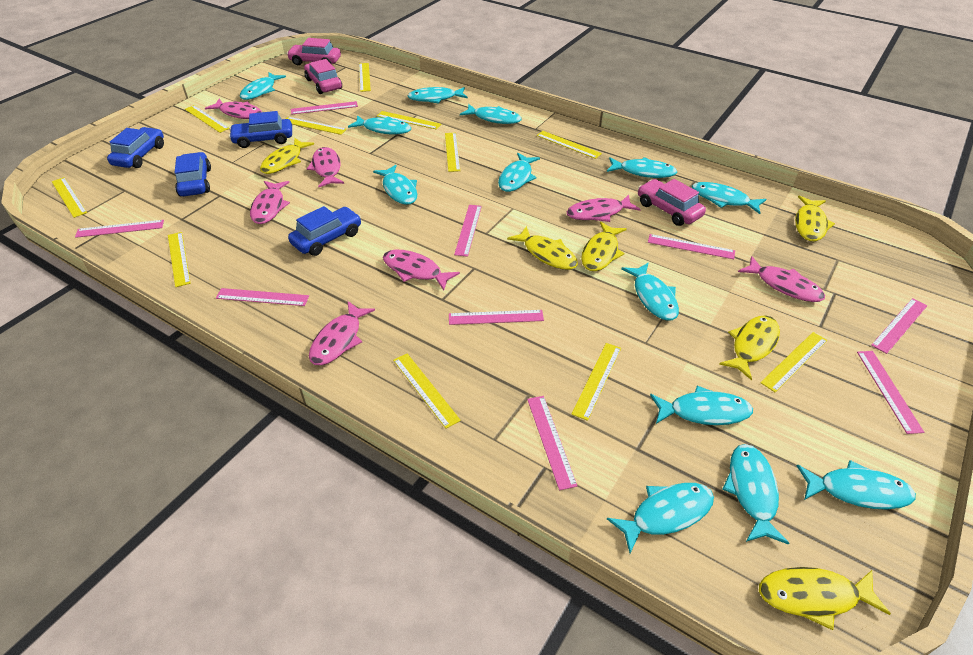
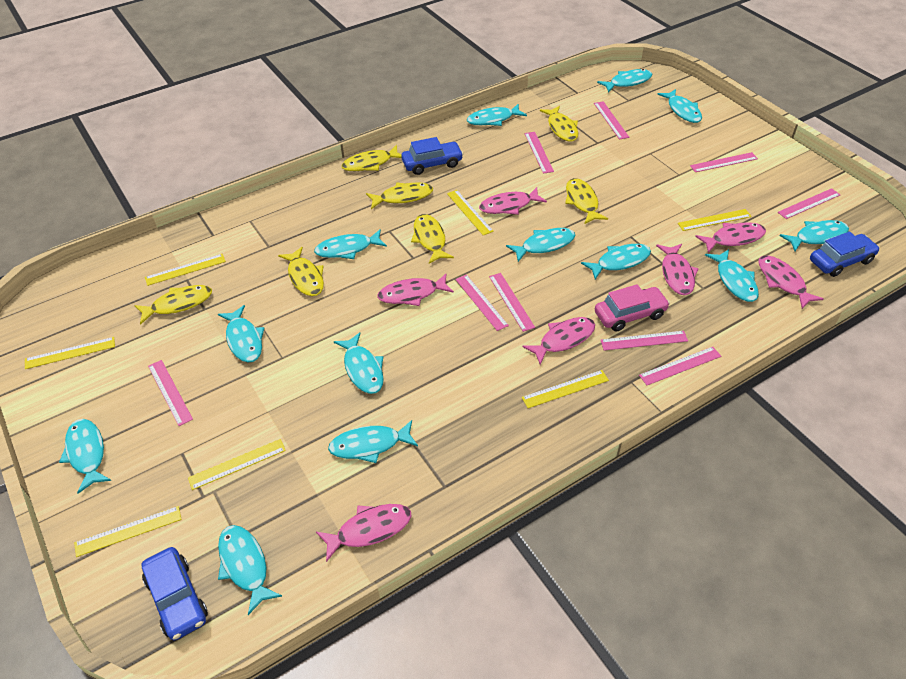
blue car: 4 -> 3
pink car: 3 -> 1
yellow fish: 6 -> 7
yellow ruler: 11 -> 7

